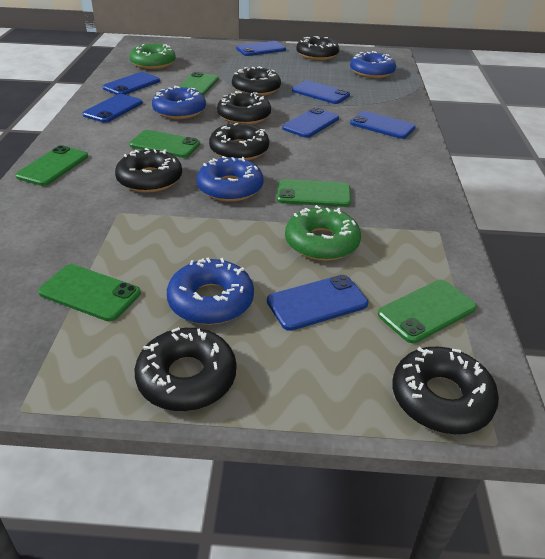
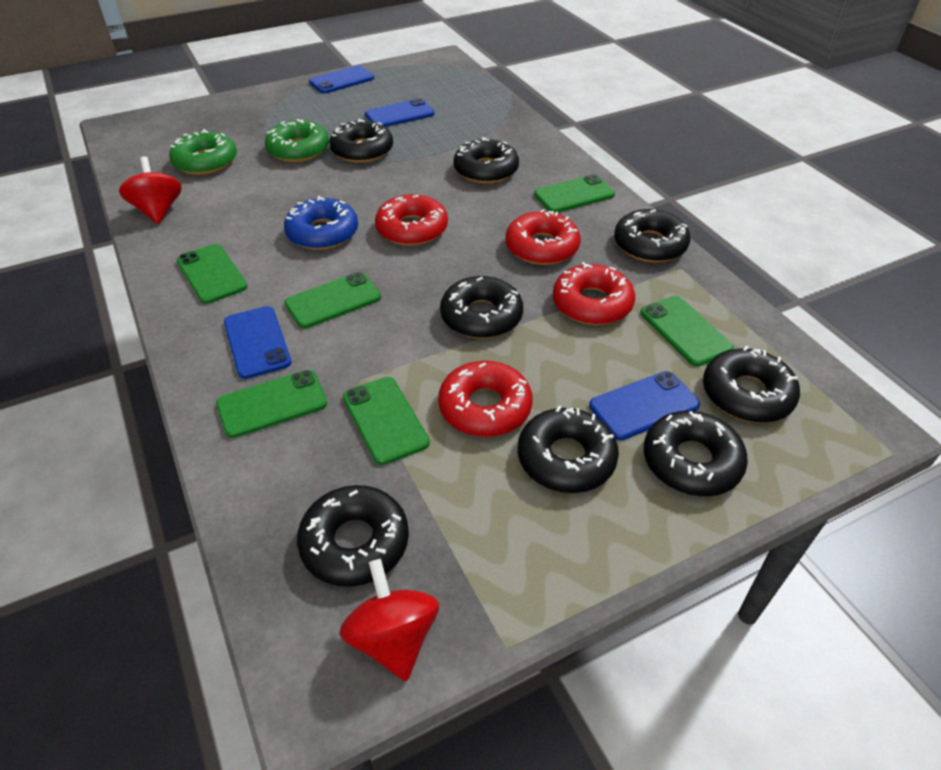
black donut: 7 -> 8
blue donut: 4 -> 1
blue phone: 7 -> 4
red donut: 0 -> 4
red spinning top: 0 -> 2

